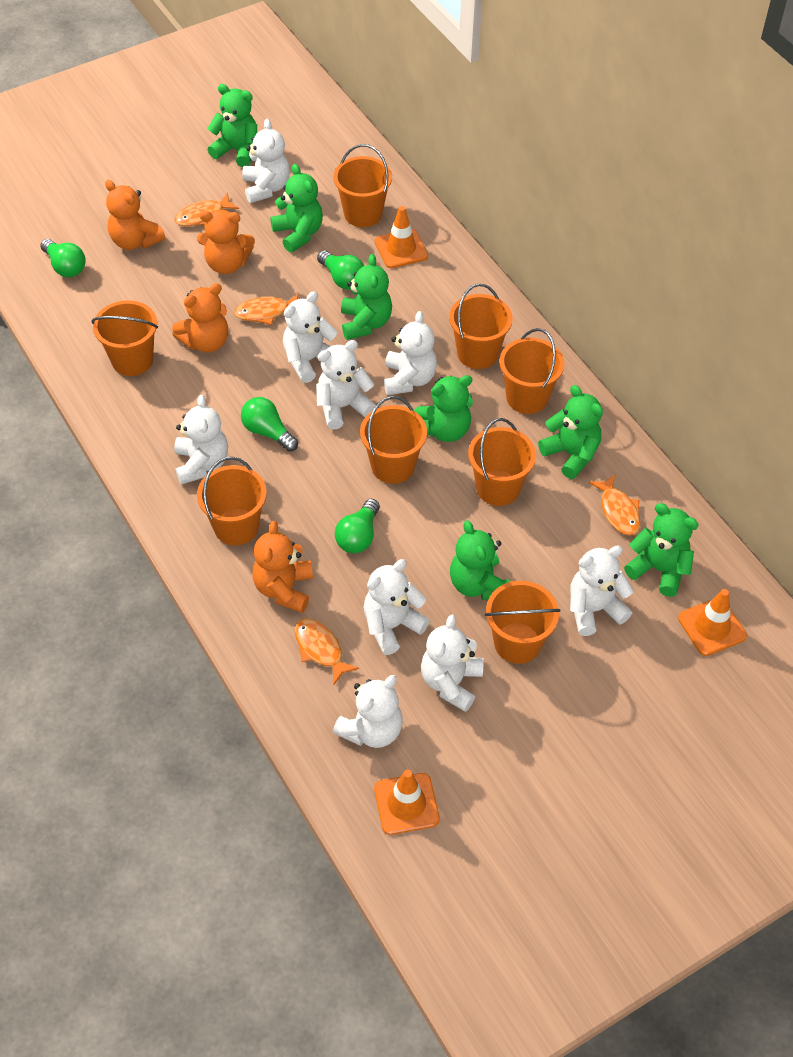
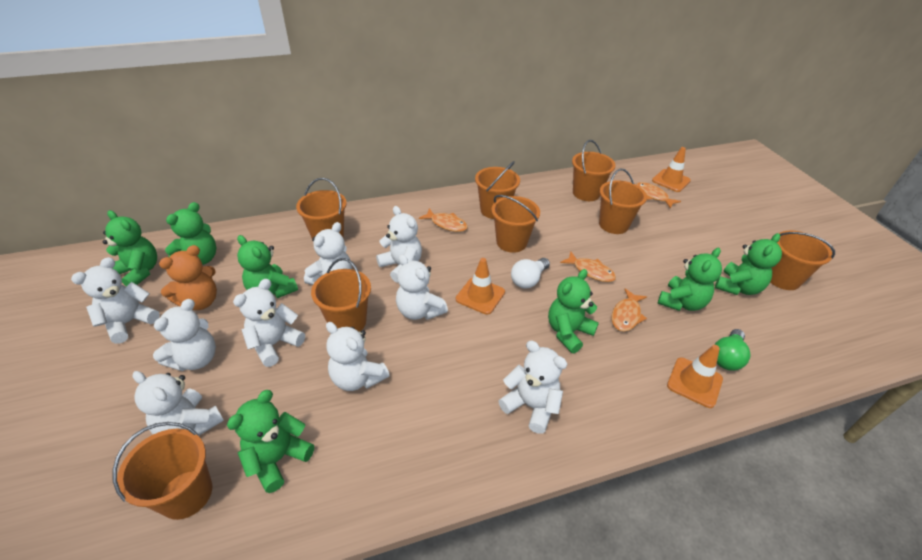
green light bulb: 4 -> 1
orange teddy bear: 4 -> 1
white light bulb: 0 -> 1

